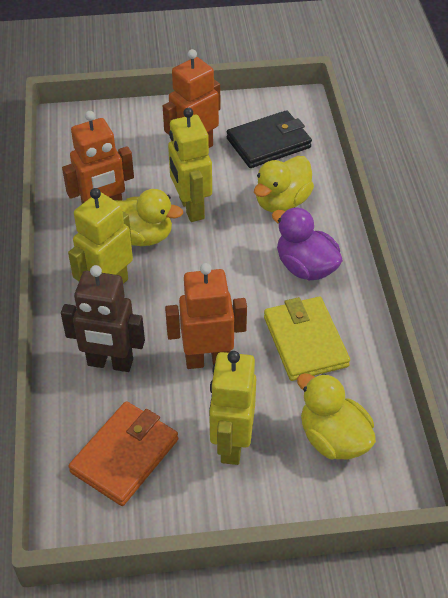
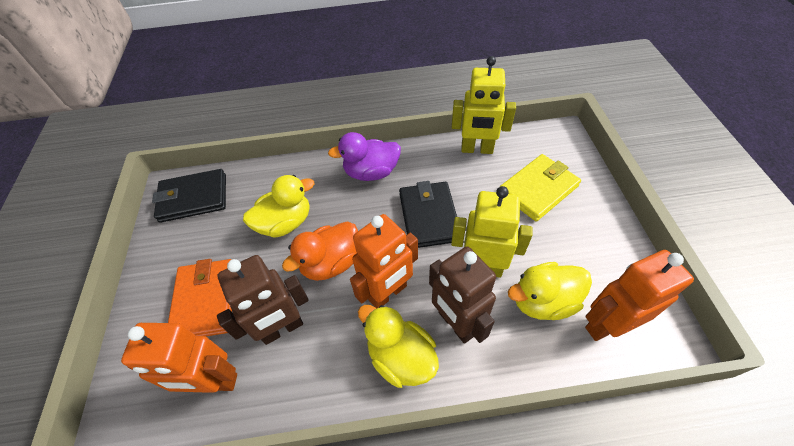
black wallet: 1 -> 2
brown robot: 1 -> 2
orange duck: 0 -> 1
yellow robot: 3 -> 2

